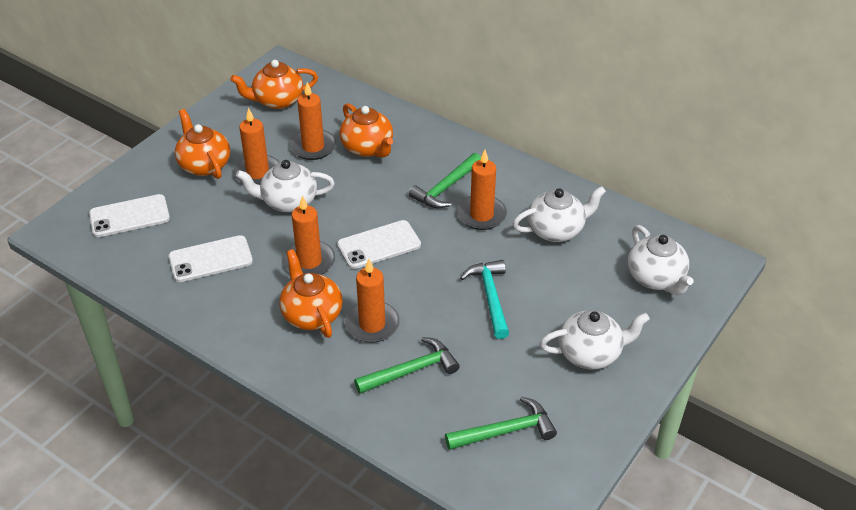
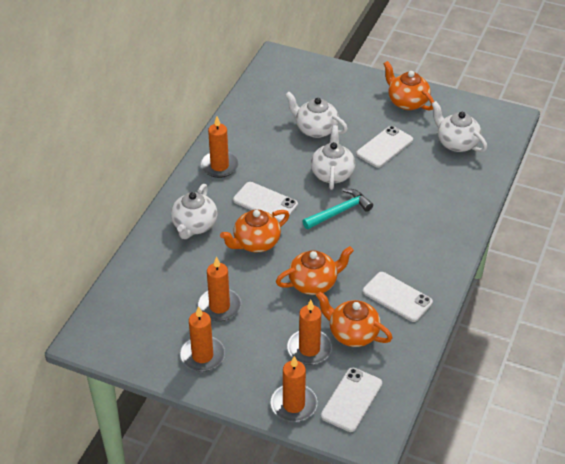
green hammer: 3 -> 0
white phone: 3 -> 4

